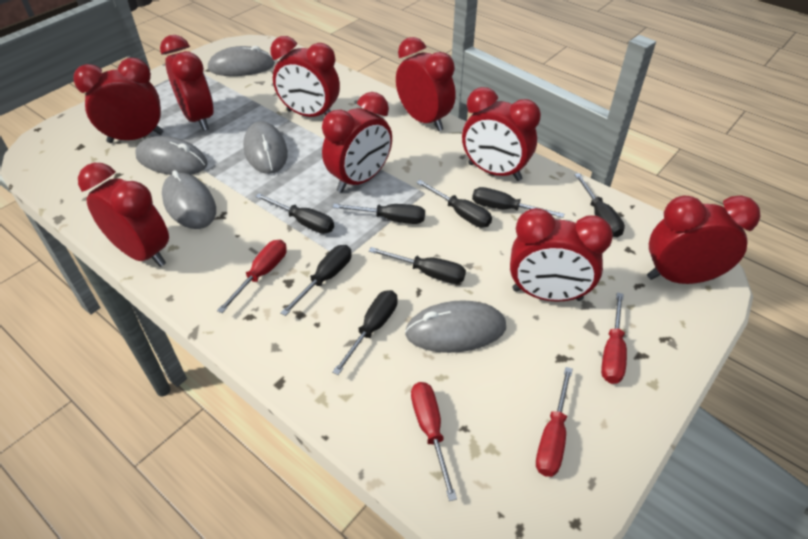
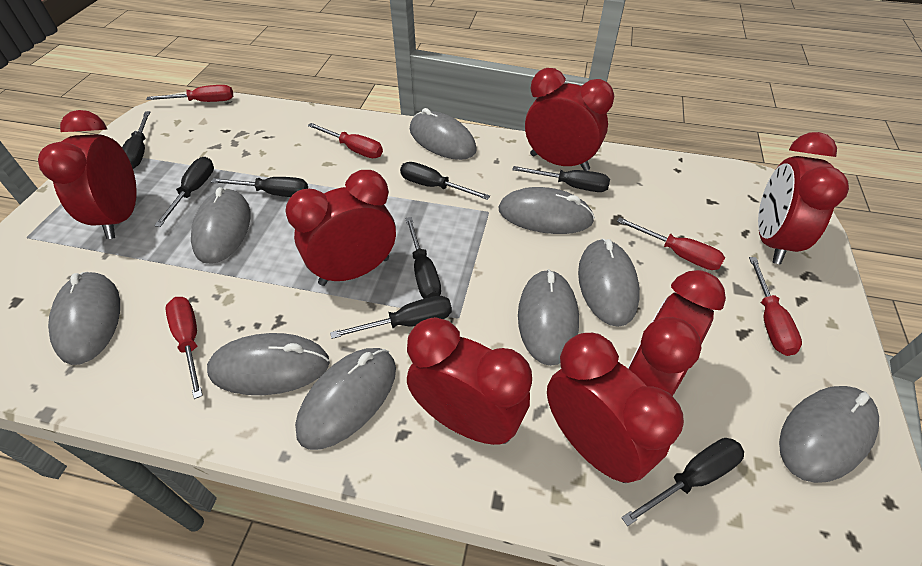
grey mouse: 5 -> 9
red clock: 9 -> 7
red screwdriver: 4 -> 5

